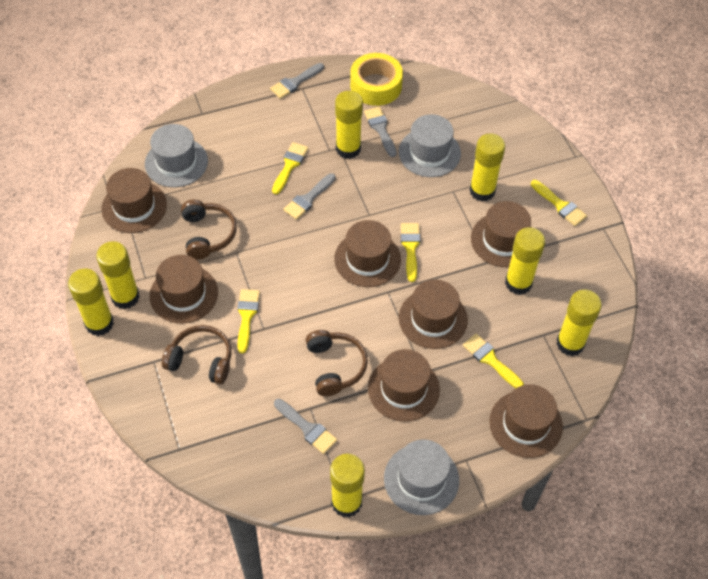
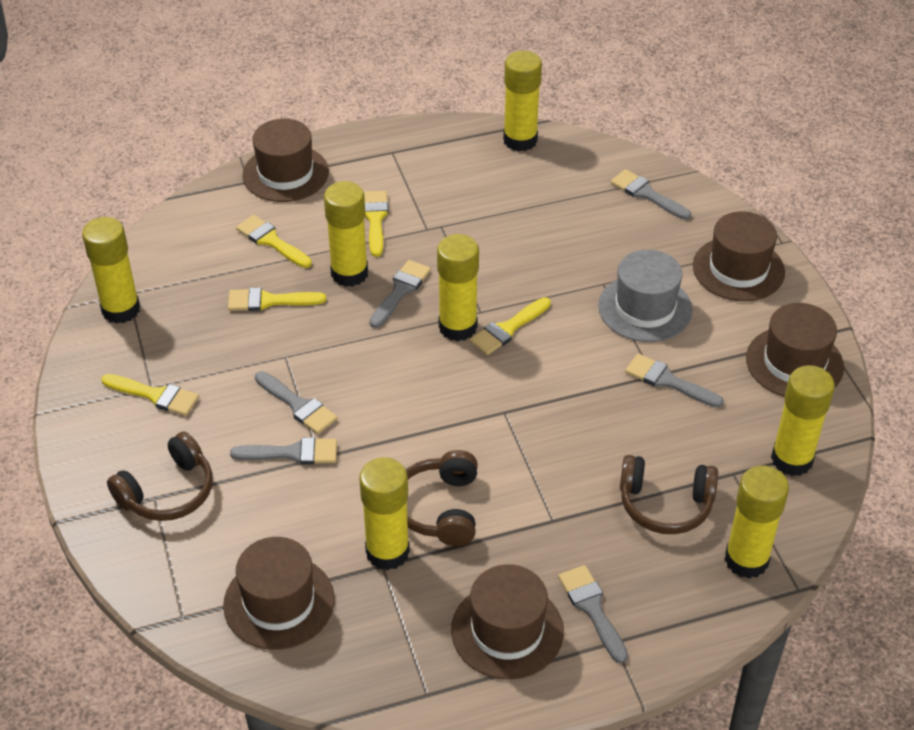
brown hat: 7 -> 5
grey brush: 4 -> 6
grey hat: 3 -> 1
yellow tape: 1 -> 0

